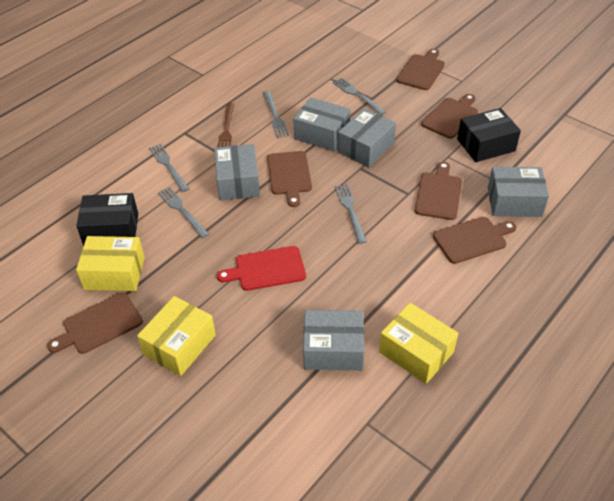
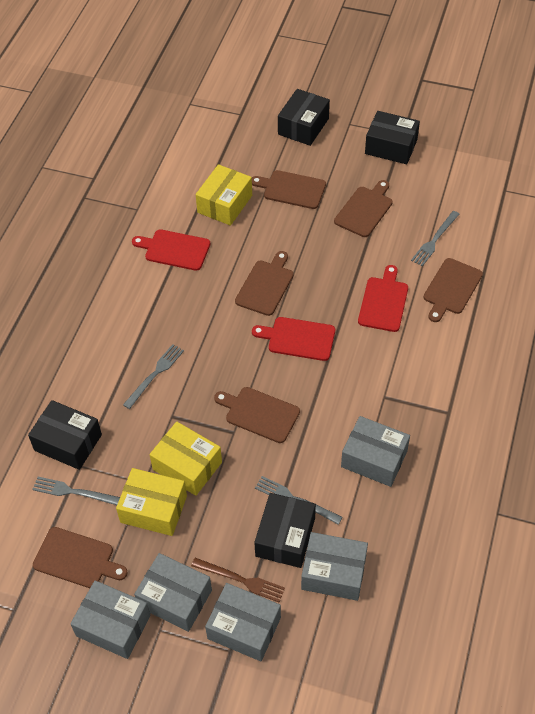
black box: 2 -> 4
grey fork: 5 -> 4
red cutting board: 1 -> 3

